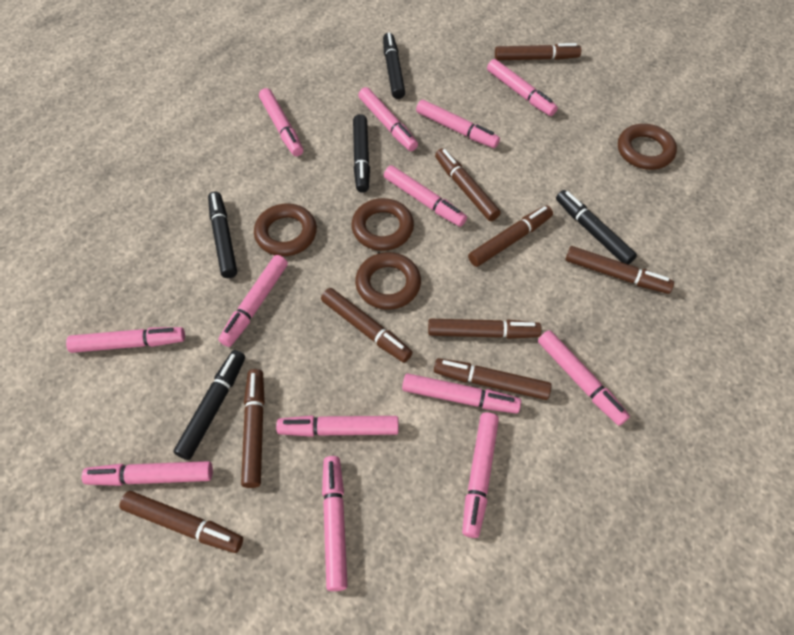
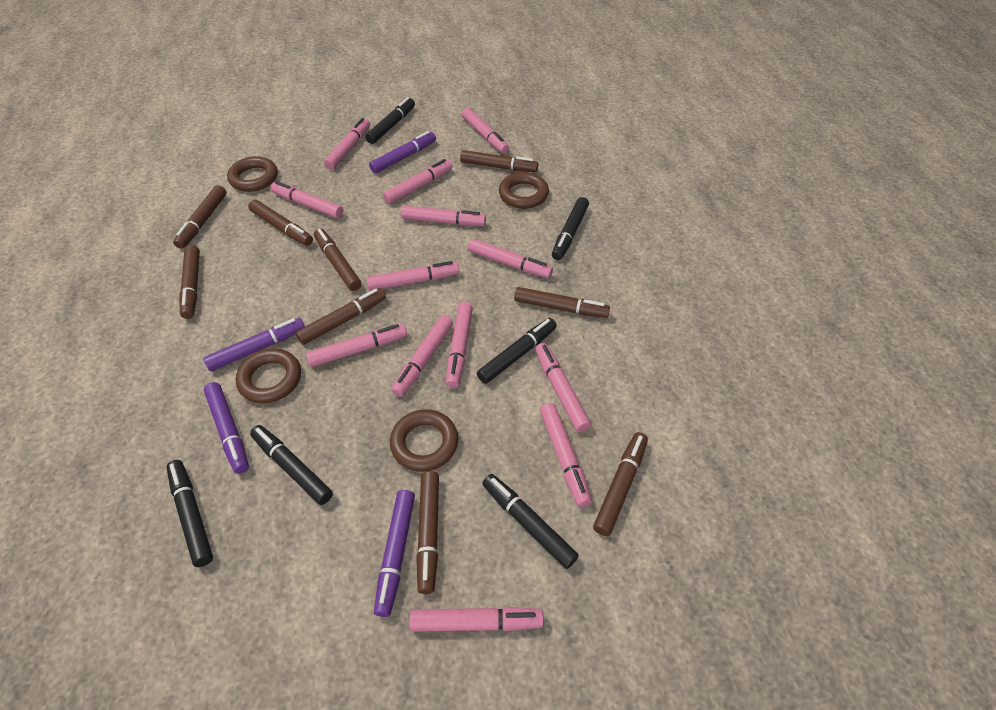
black marker: 5 -> 6
purple marker: 0 -> 4

